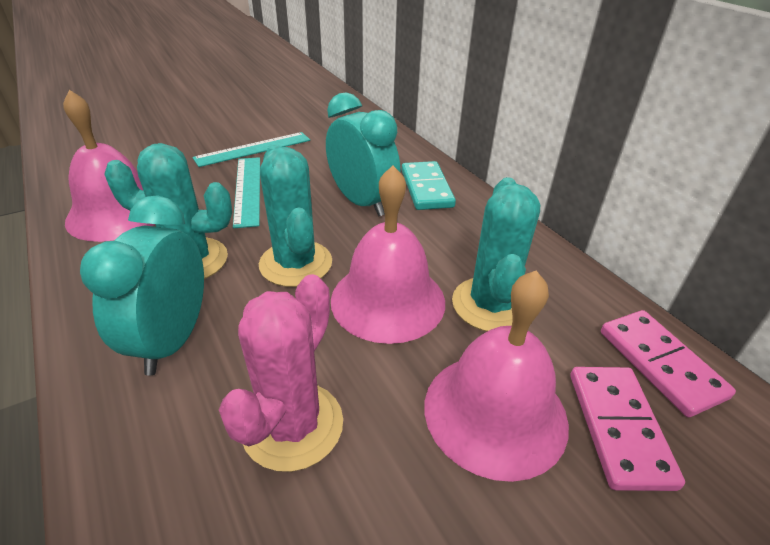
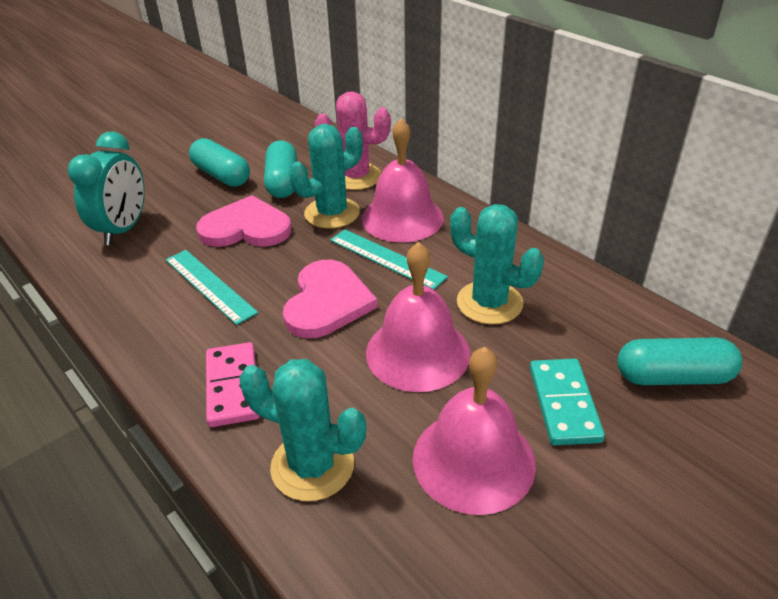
pink domino: 2 -> 1
pink heart: 0 -> 2
turquoise capsule: 0 -> 3
turquoise clock: 2 -> 1

